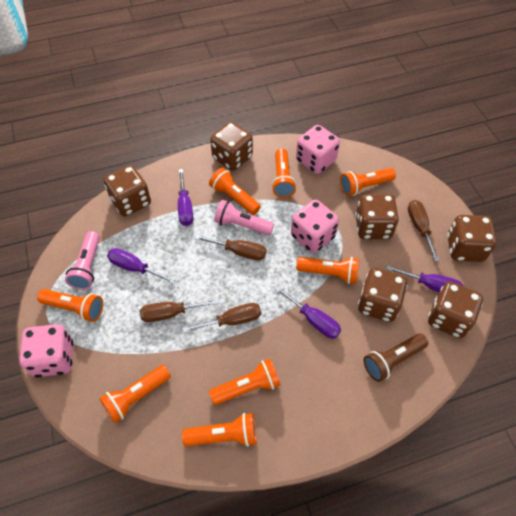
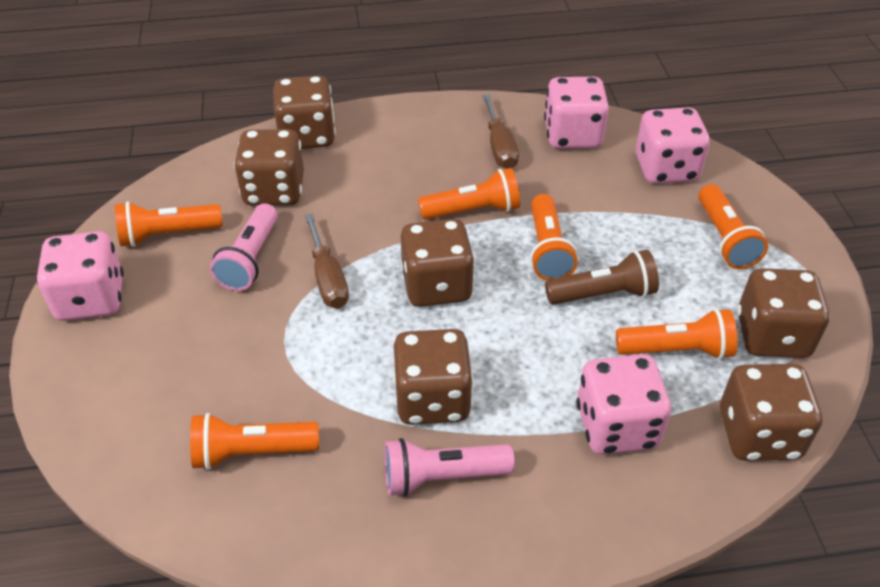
brown screwdriver: 4 -> 2
orange flashlight: 8 -> 6
pink dice: 3 -> 4
purple screwdriver: 4 -> 0

